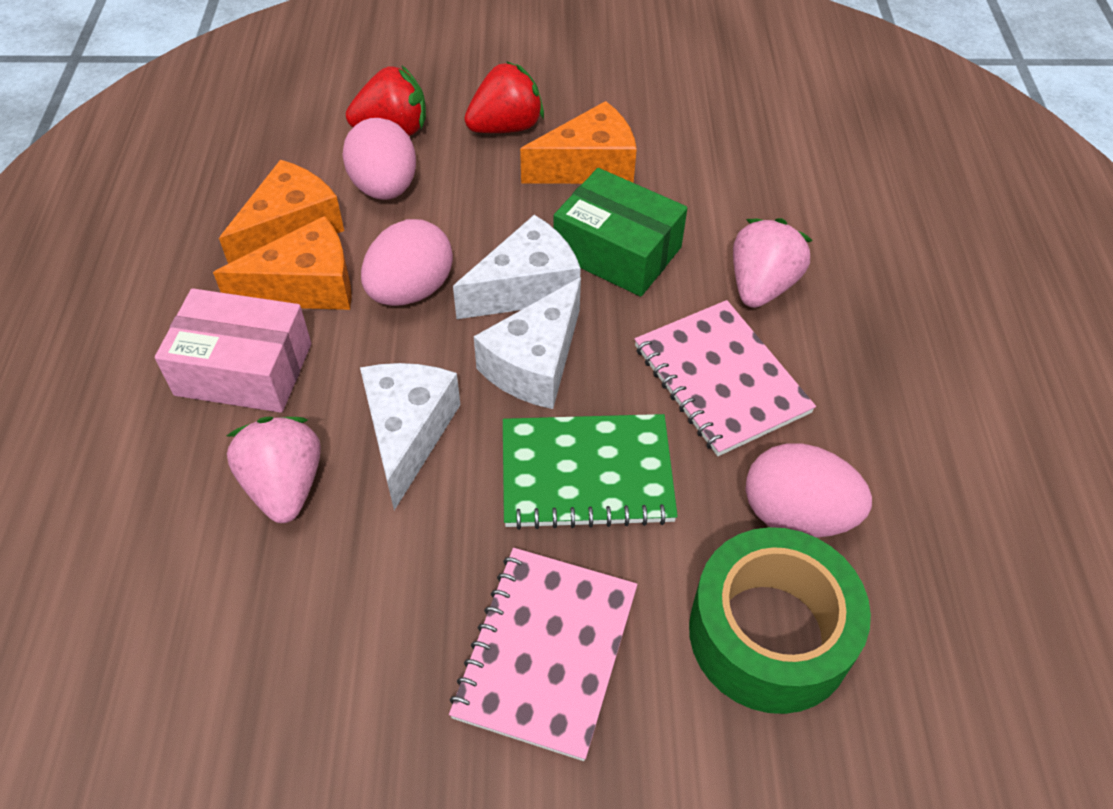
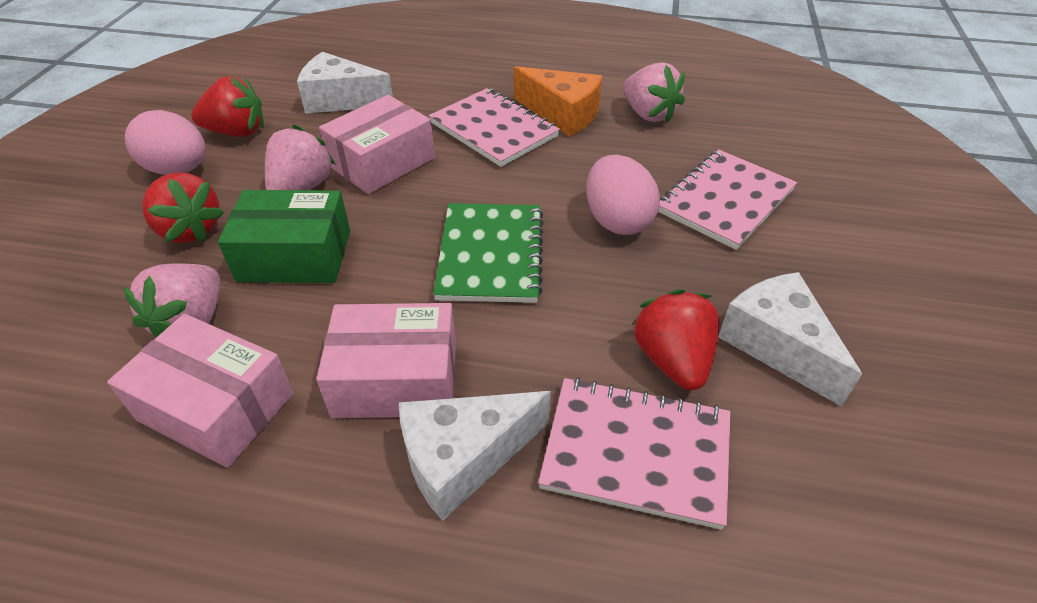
green tape: 1 -> 0
orange cheese: 3 -> 1
pink box: 1 -> 3
pink egg: 3 -> 2
pink notebook: 2 -> 3
pink strawberry: 2 -> 3
red strawberry: 2 -> 3

